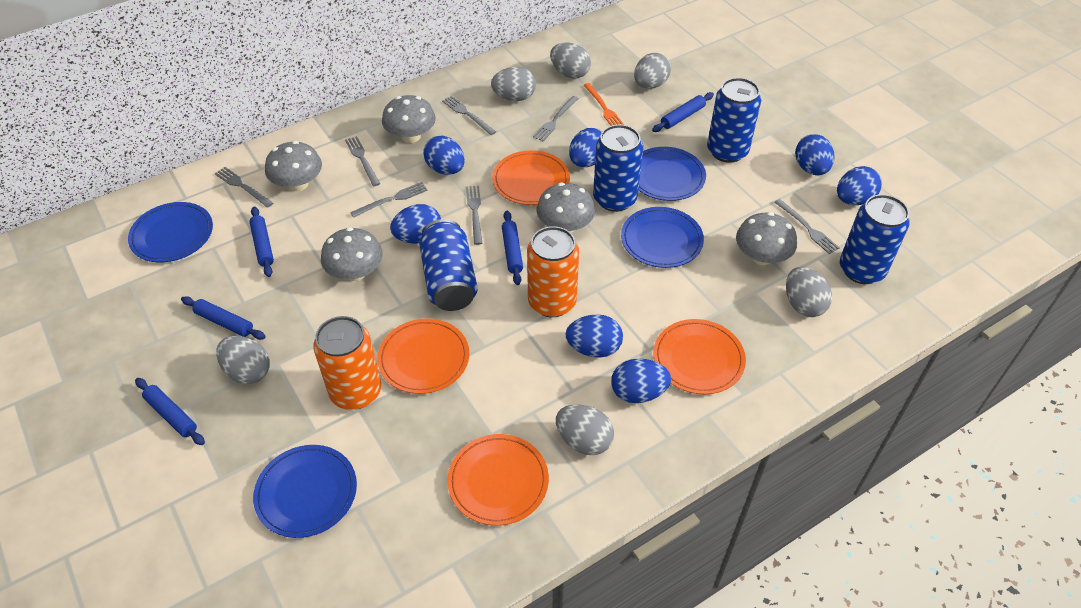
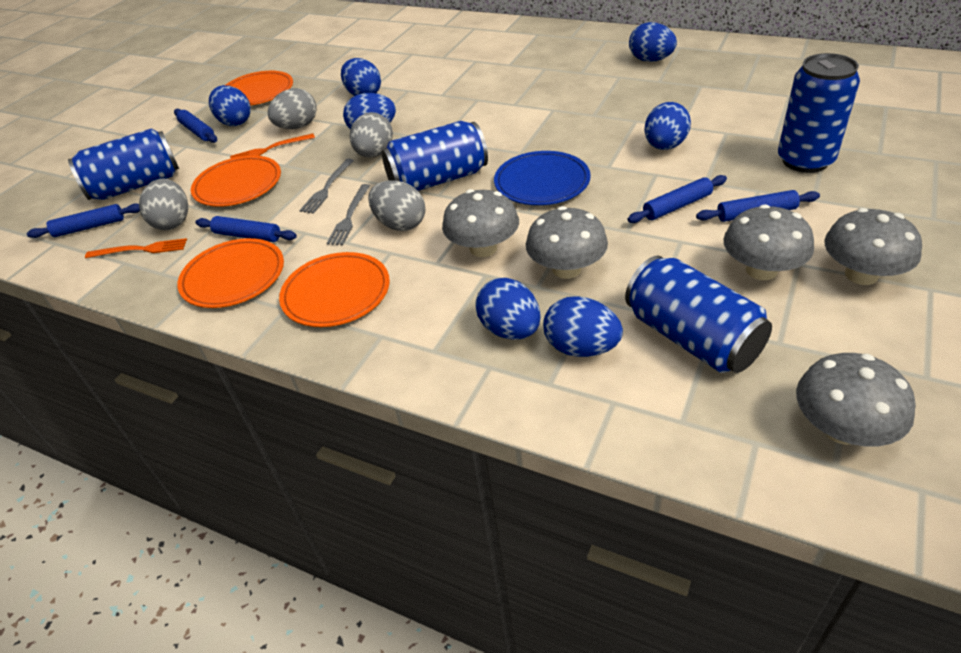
blue plate: 4 -> 1
grey egg: 6 -> 4
grey fork: 7 -> 2
orange can: 2 -> 0
orange fork: 1 -> 2

